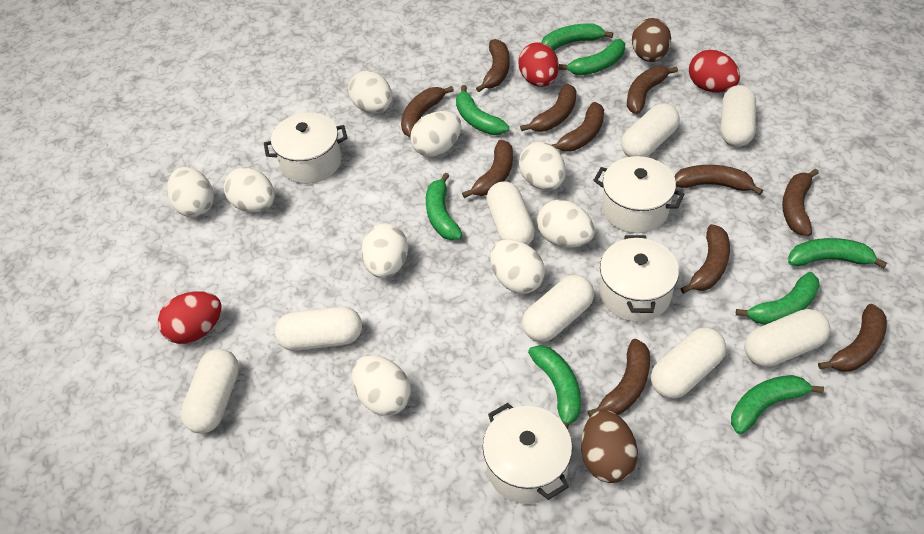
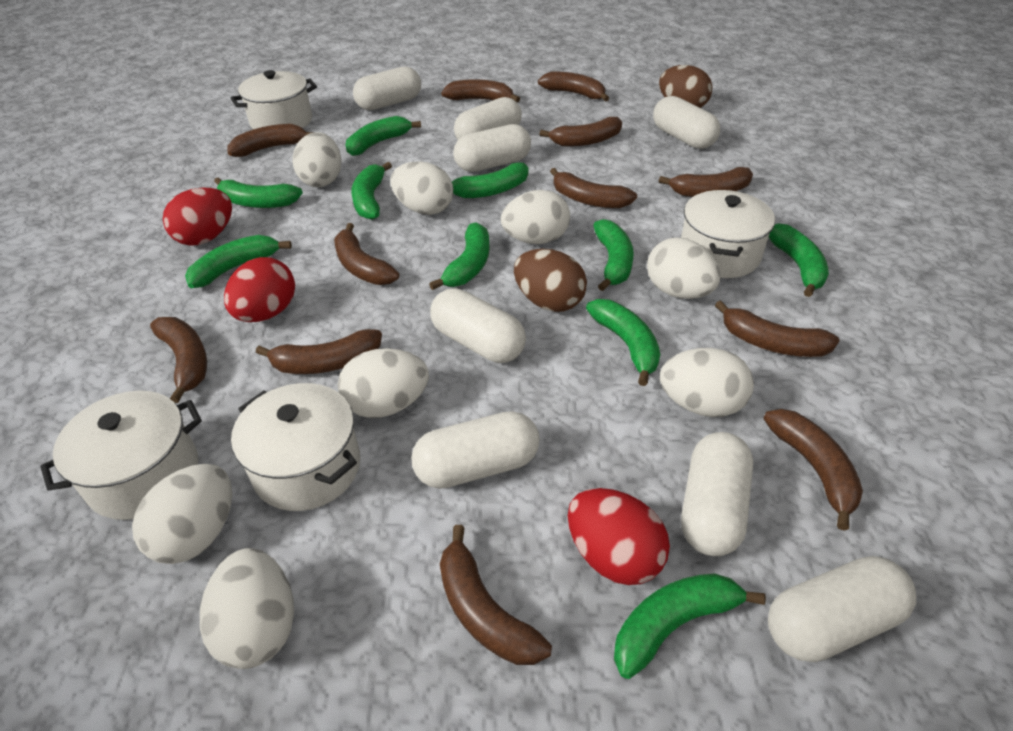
brown banana: 11 -> 12
green banana: 8 -> 10
white egg: 9 -> 8

